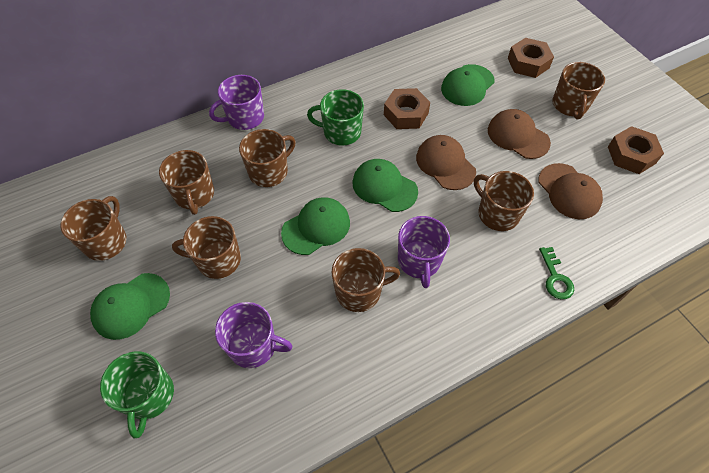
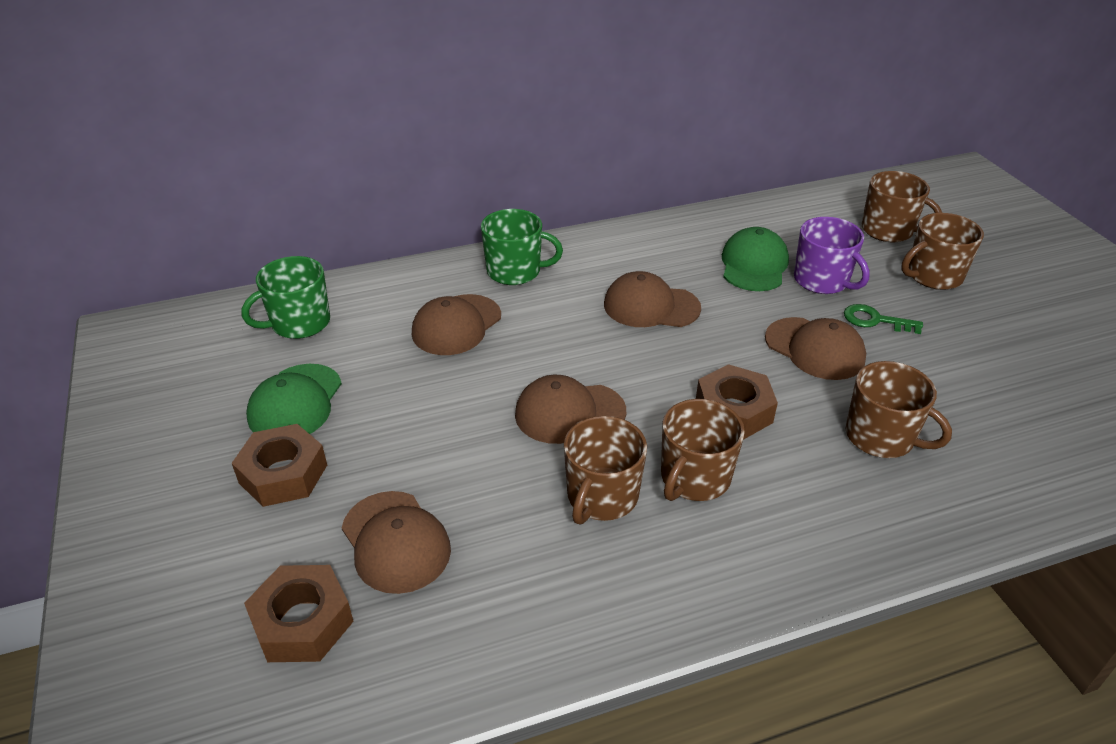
brown cap: 3 -> 5
brown mug: 7 -> 5
green cap: 4 -> 2
purple mug: 3 -> 1

